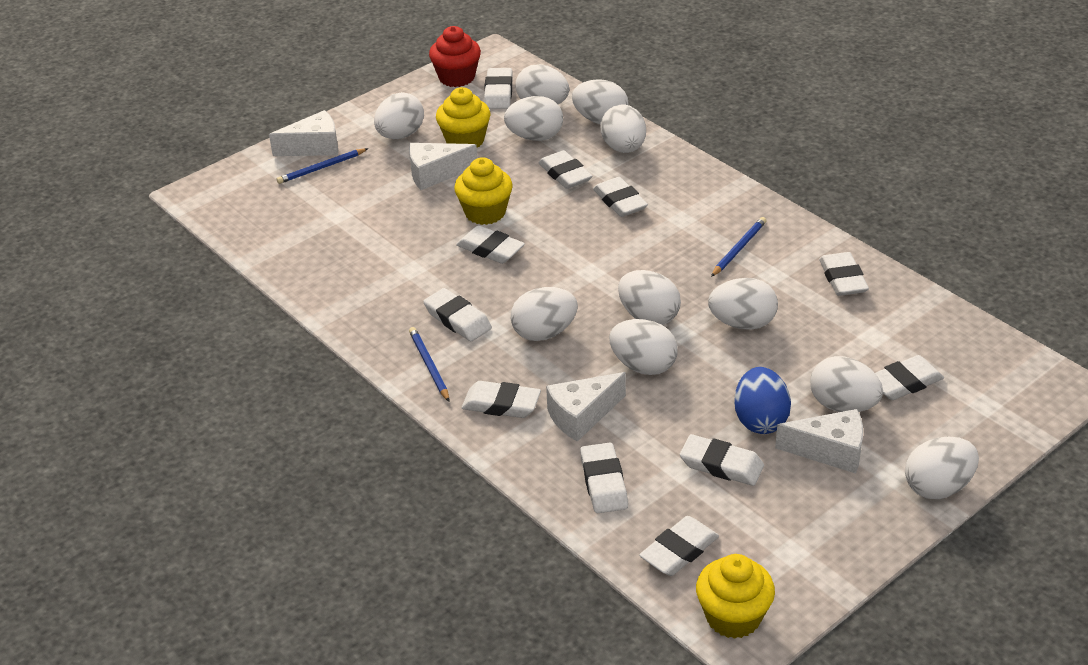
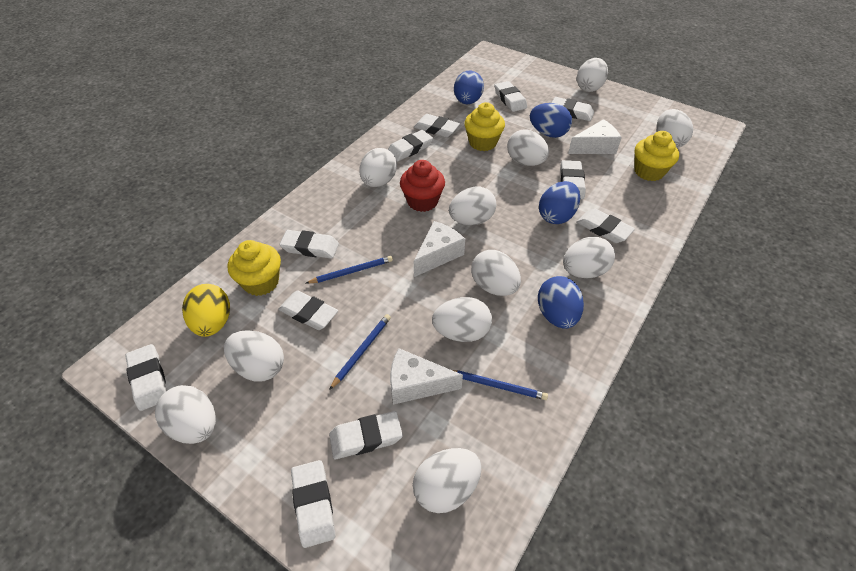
blue egg: 1 -> 4
white cheese: 4 -> 3
yellow egg: 0 -> 1

